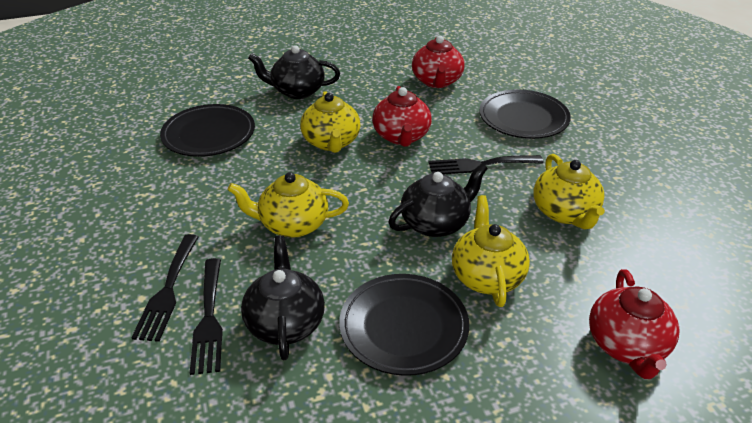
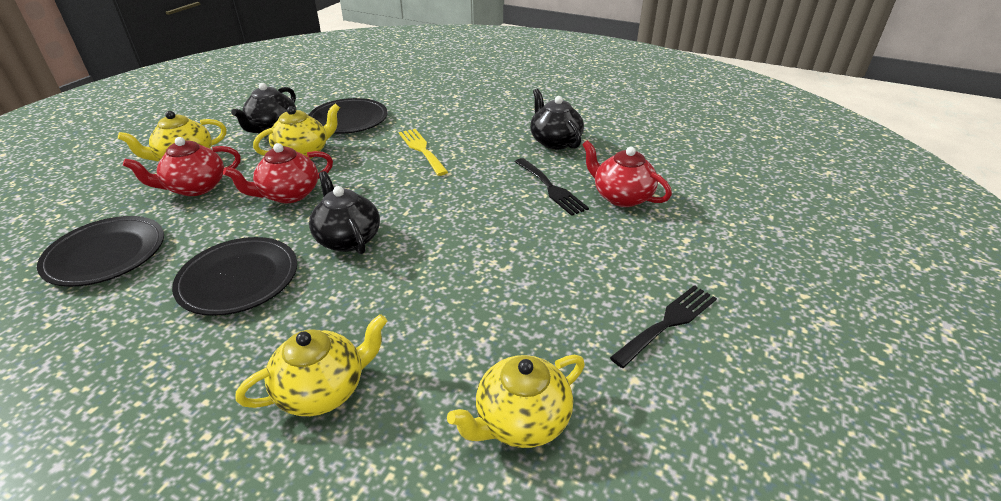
black fork: 3 -> 2
yellow fork: 0 -> 1

